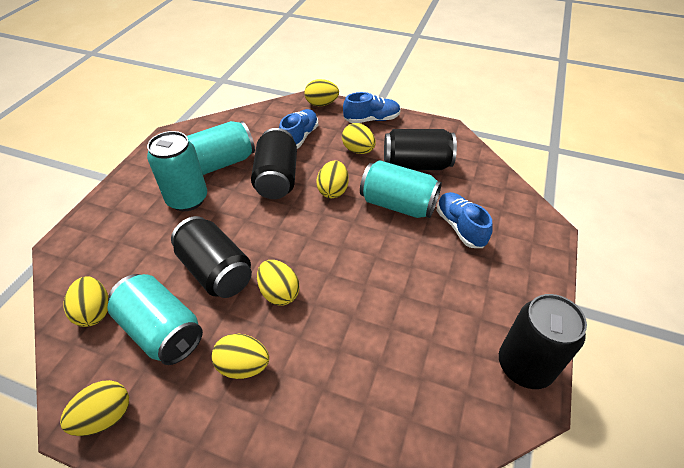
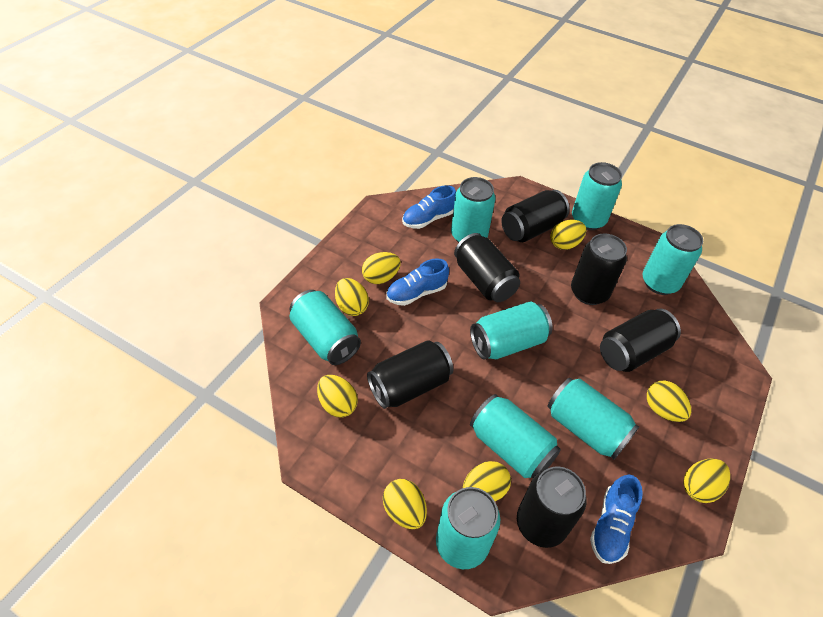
black can: 4 -> 6
turquoise can: 4 -> 8
yellow egg: 7 -> 8

